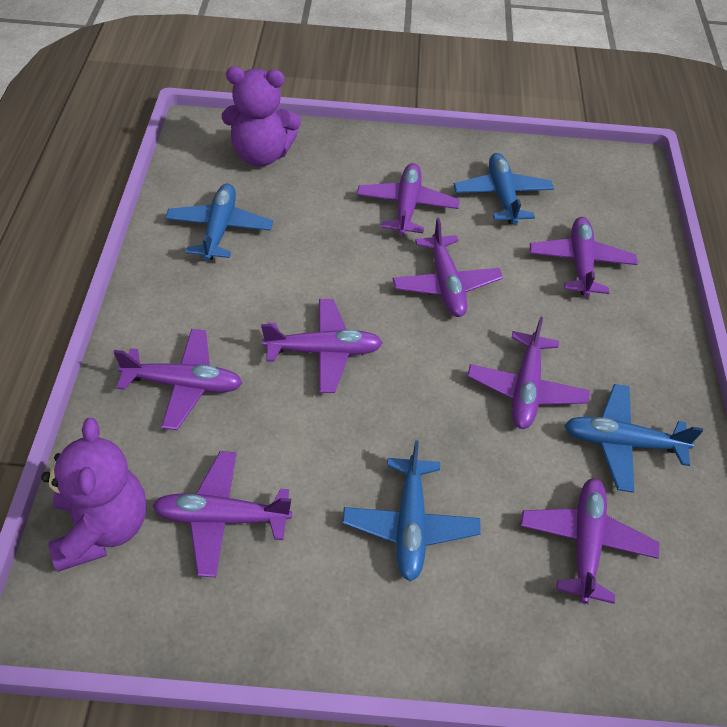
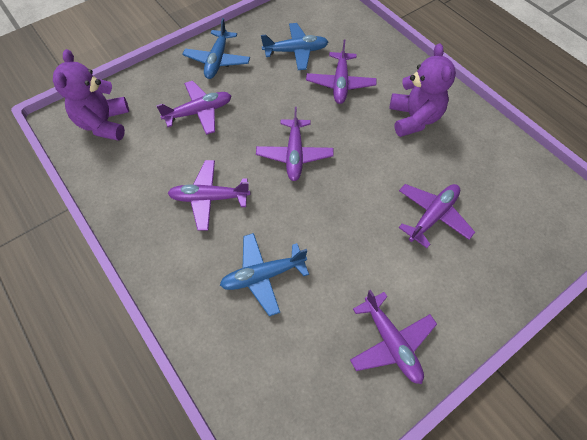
blue plane: 4 -> 3
purple plane: 8 -> 6

